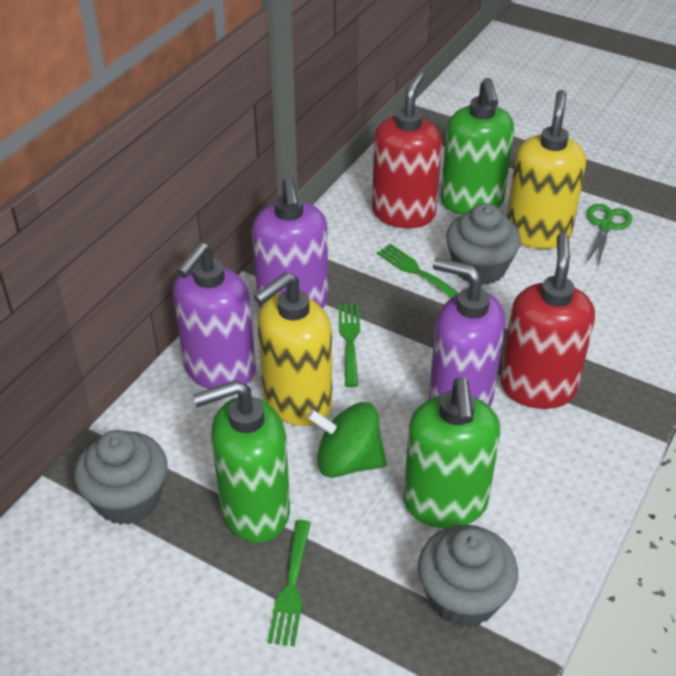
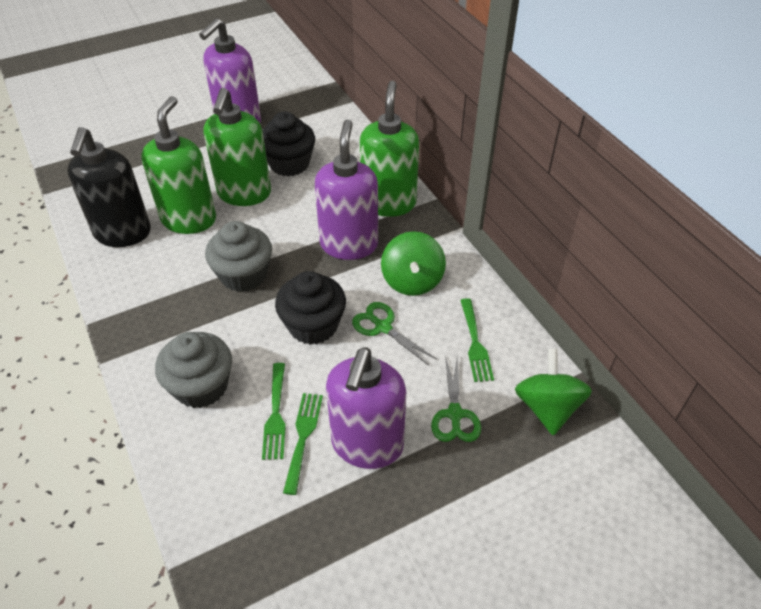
black cupcake: 0 -> 2
black soap dispenser: 0 -> 1
green scissors: 1 -> 2
green spinning top: 1 -> 2
grey cupcake: 3 -> 2
red soap dispenser: 2 -> 0
yellow soap dispenser: 2 -> 0

